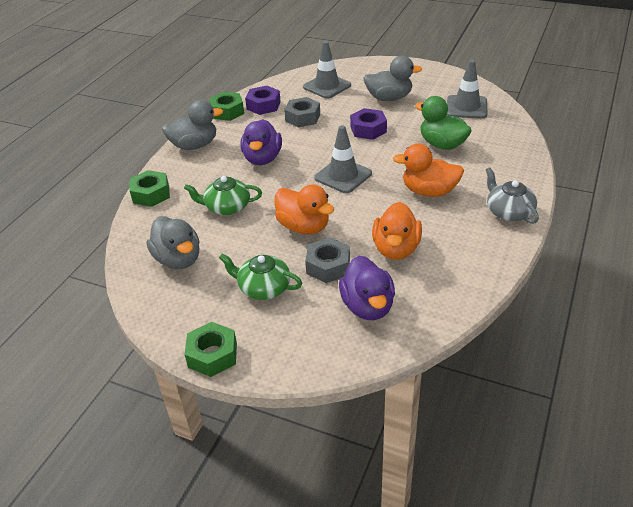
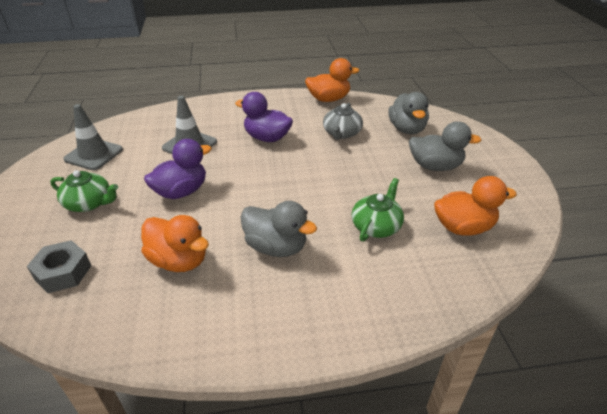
green duck: 1 -> 0
green nut: 3 -> 0
grey nut: 2 -> 1
grey traffic cone: 3 -> 2
purple nut: 2 -> 0

